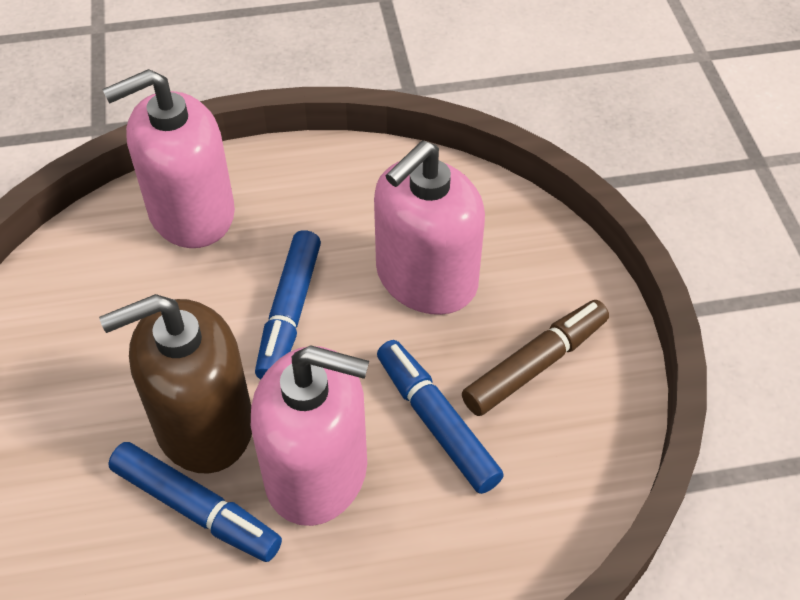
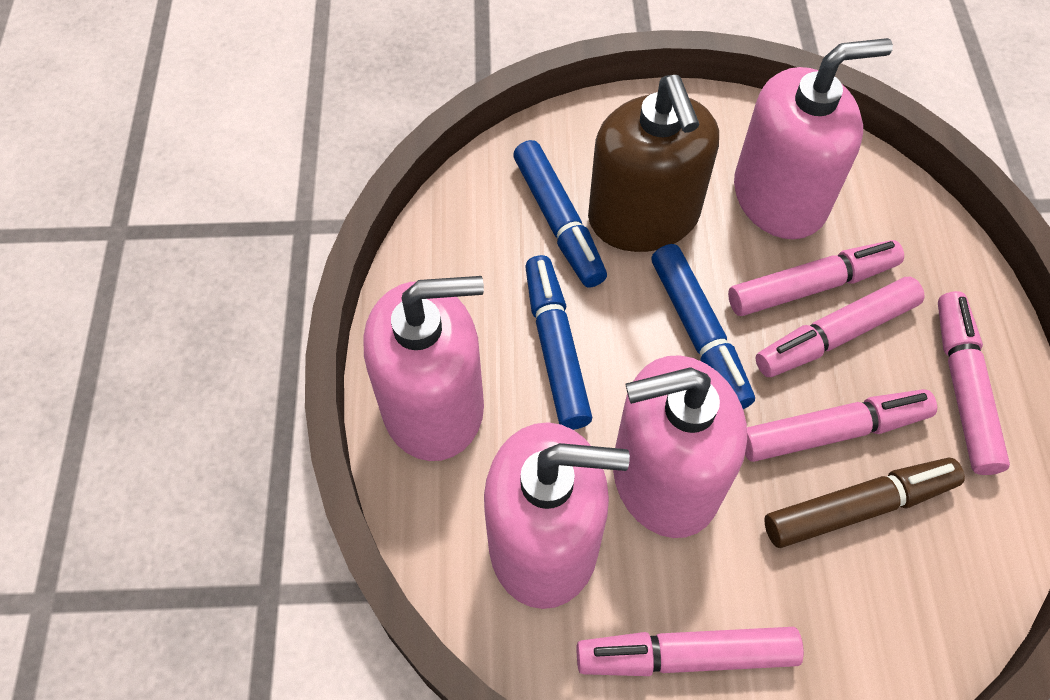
pink marker: 0 -> 5
pink soap dispenser: 3 -> 4

